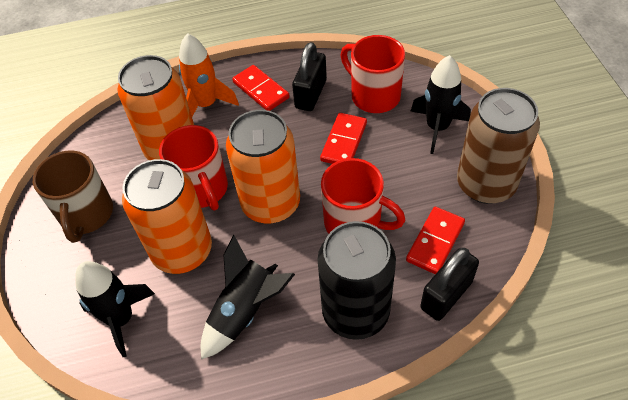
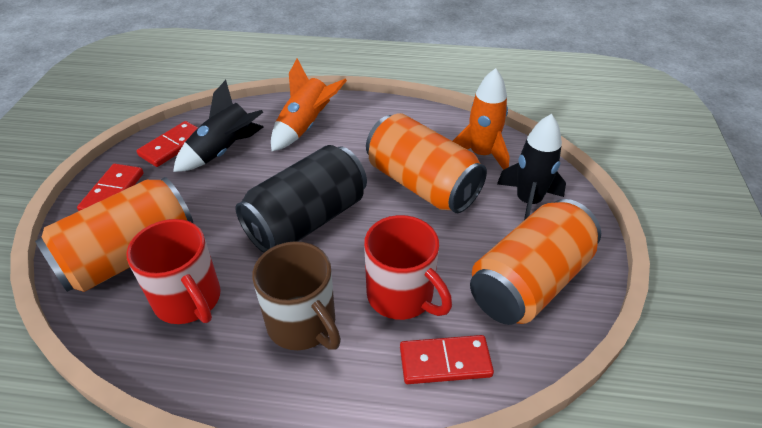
black padlock: 2 -> 0
black rocket: 3 -> 2
brown can: 1 -> 0
orange rocket: 1 -> 2
red mug: 3 -> 2

